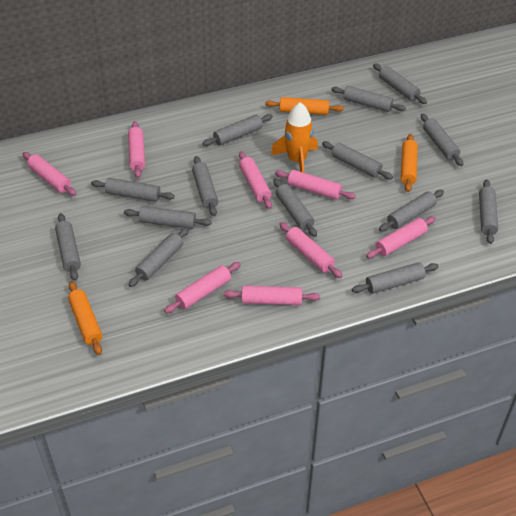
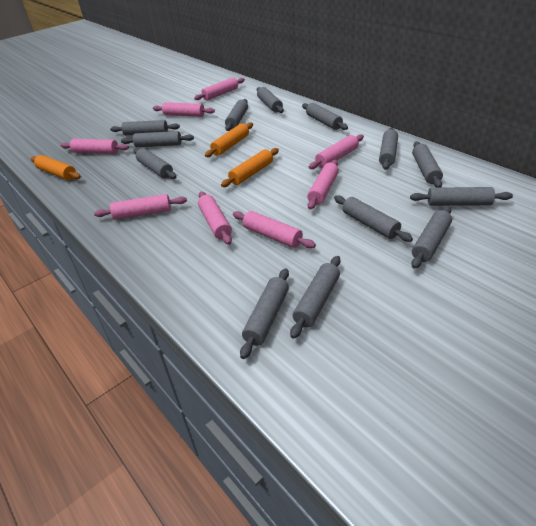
grey rolling pin: 14 -> 13
orange rocket: 1 -> 0

